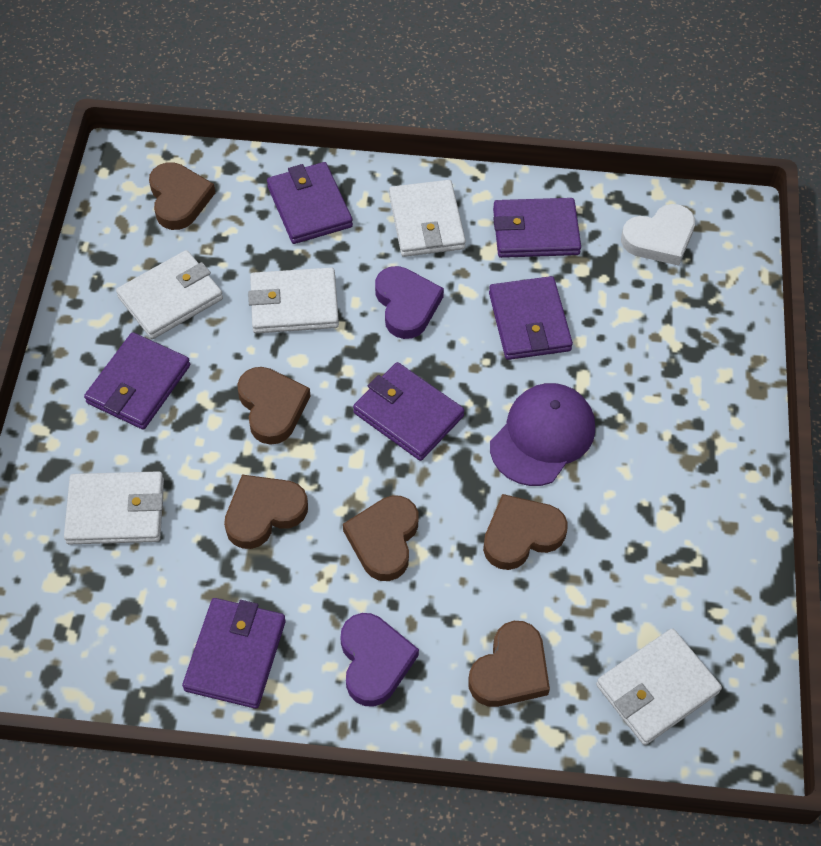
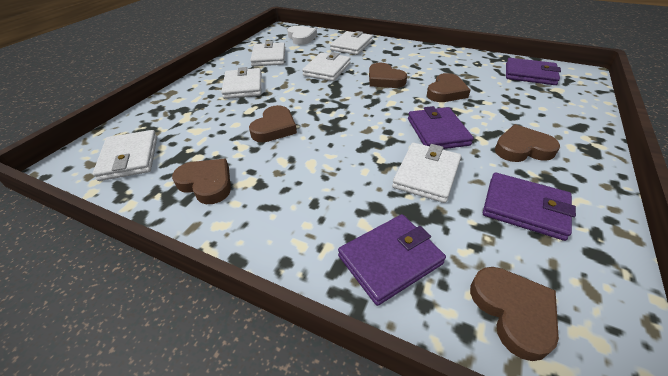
purple cap: 1 -> 0
purple heart: 2 -> 0
purple wallet: 6 -> 4
white wallet: 5 -> 6

